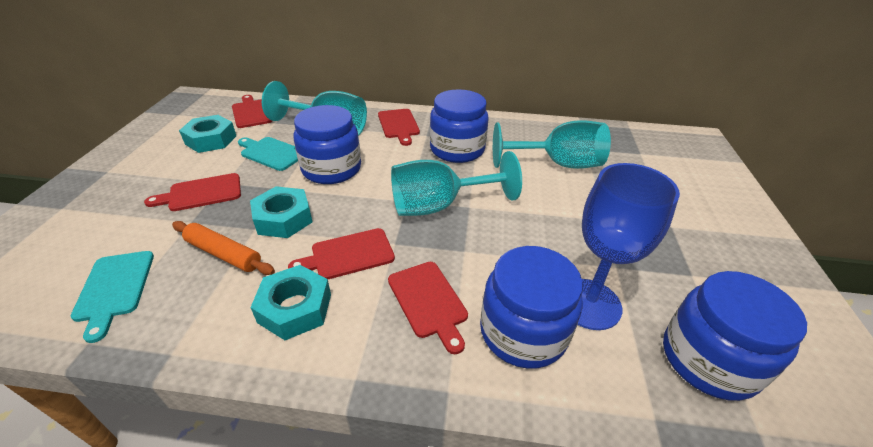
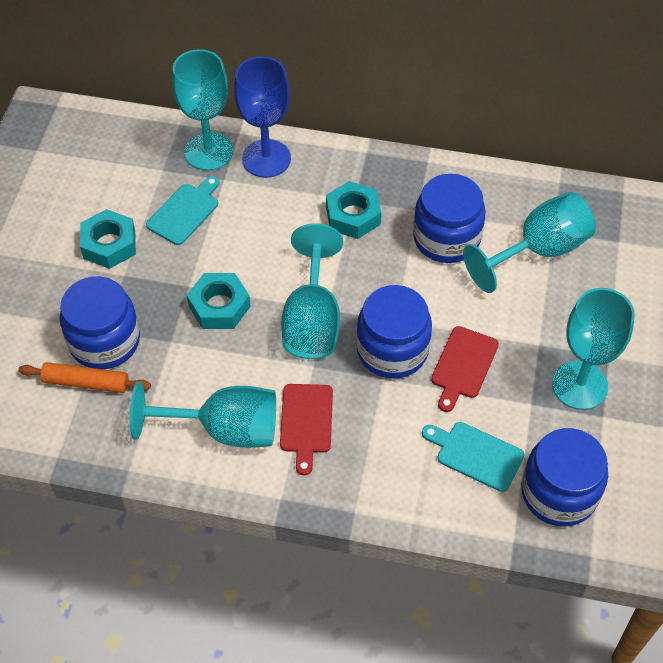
red cutting board: 5 -> 2
turquoise goblet: 3 -> 5

